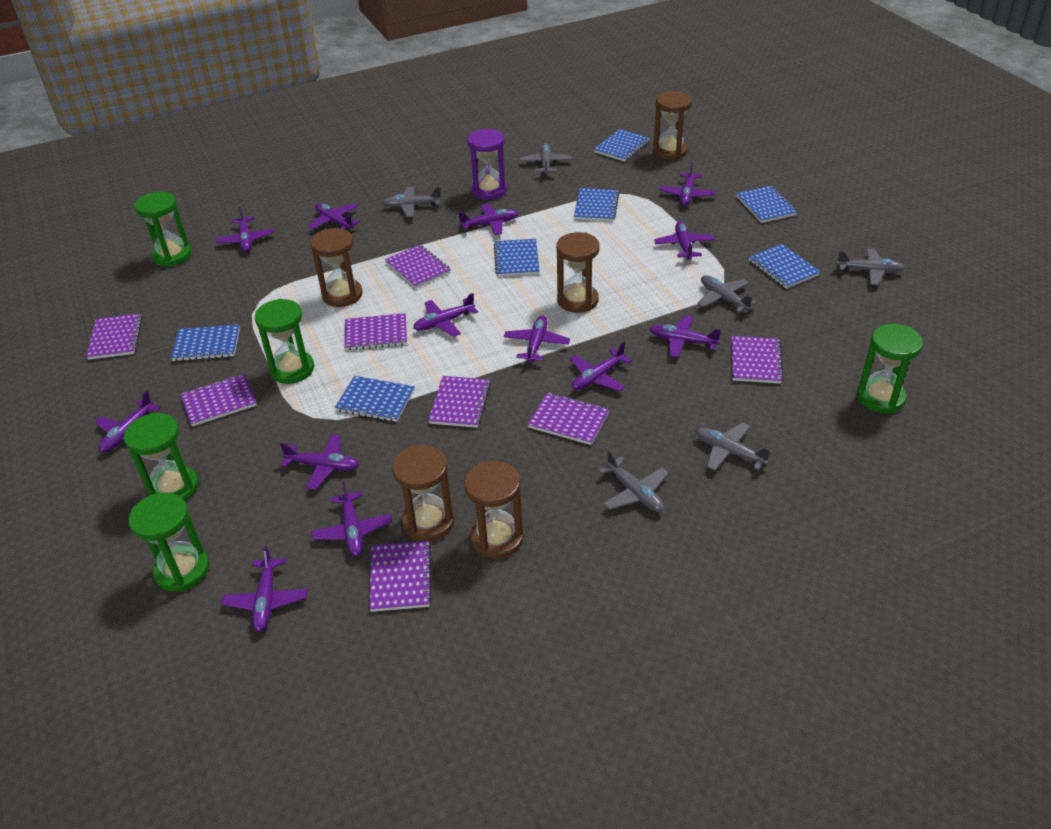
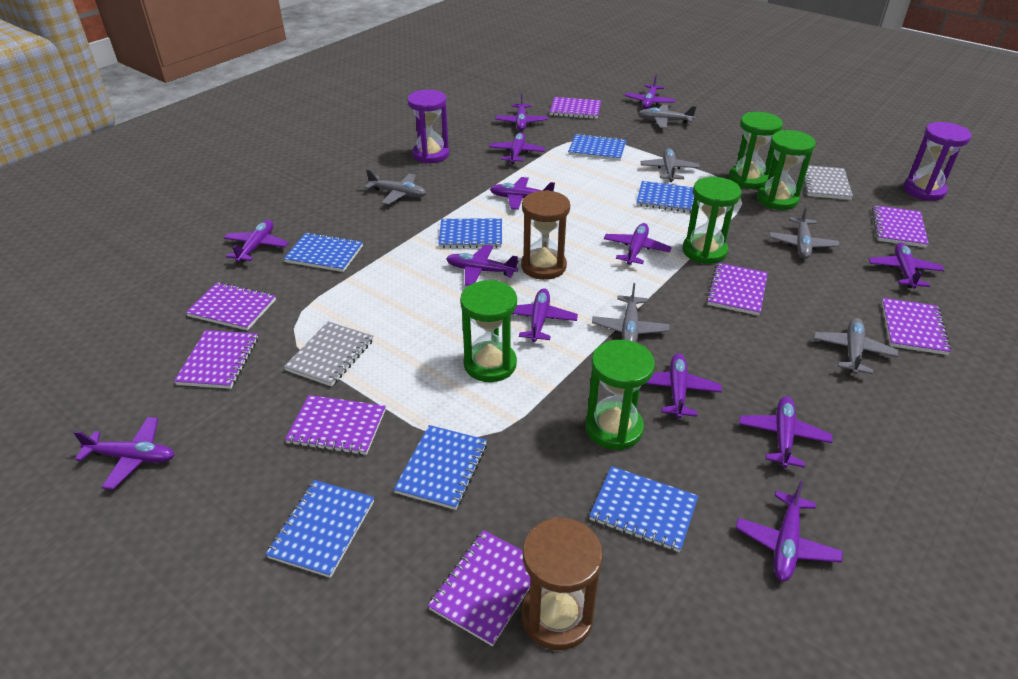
brown hourglass: 5 -> 2
grey notebook: 0 -> 2
purple hourglass: 1 -> 2

